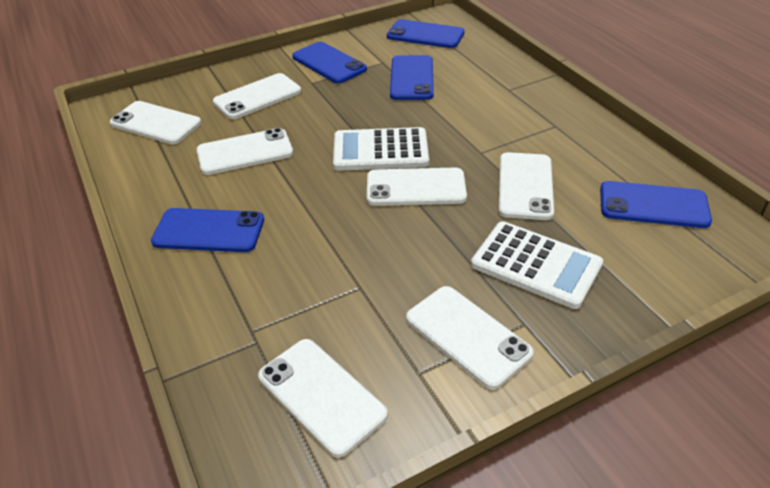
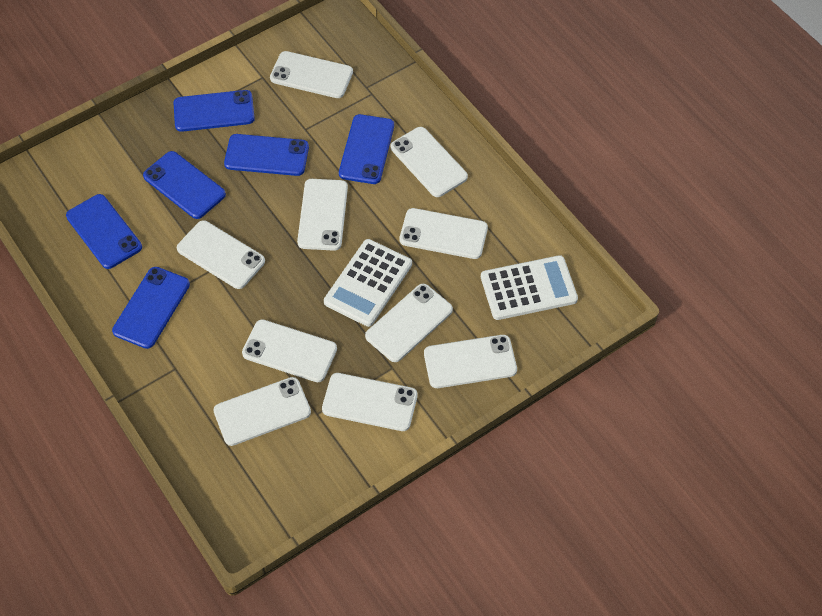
blue phone: 5 -> 6
white phone: 7 -> 10

